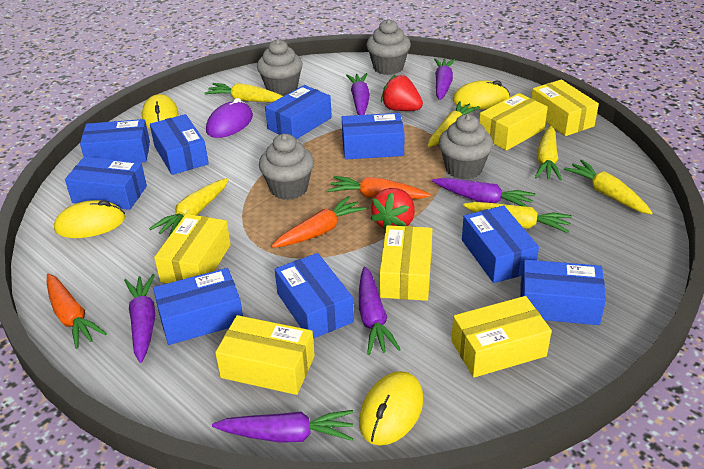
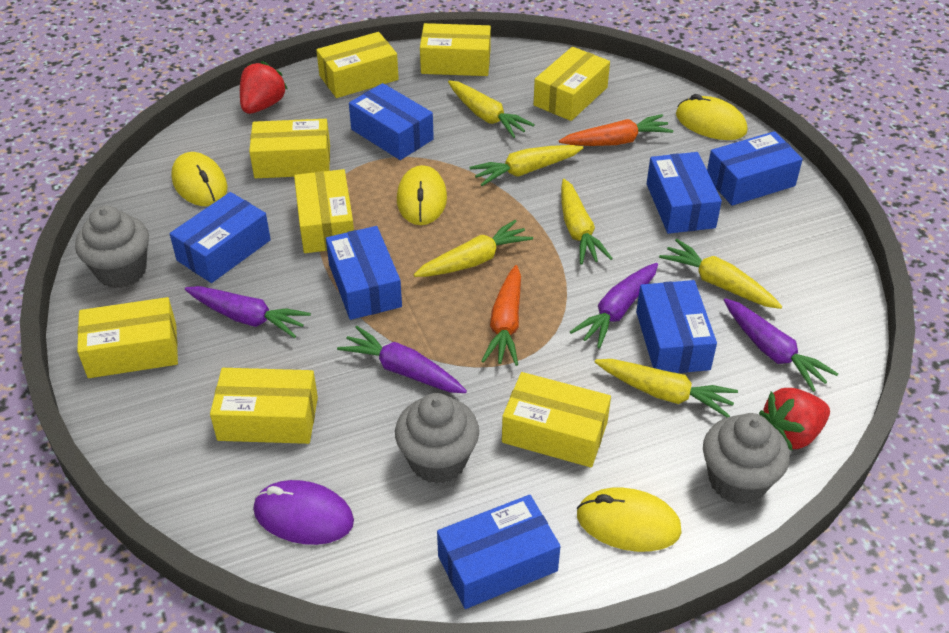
blue box: 9 -> 7
grey cupcake: 4 -> 3
orange carrot: 3 -> 2
purple carrot: 6 -> 4
yellow box: 6 -> 8

